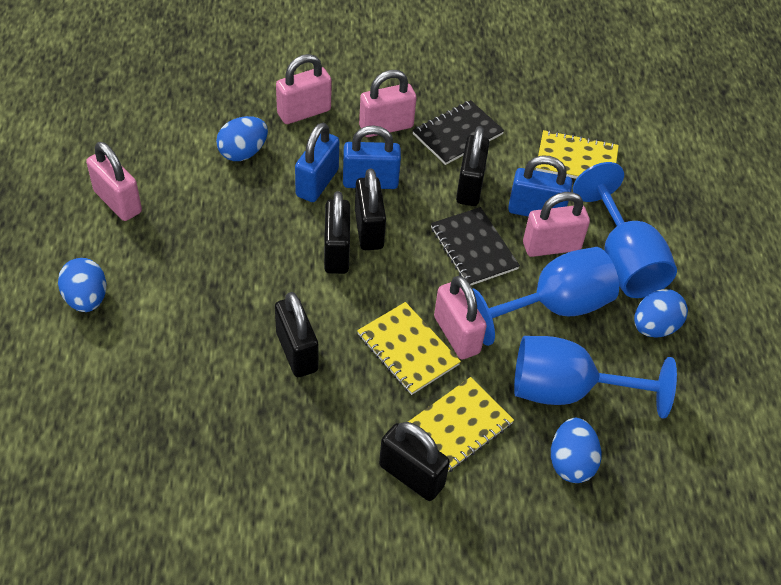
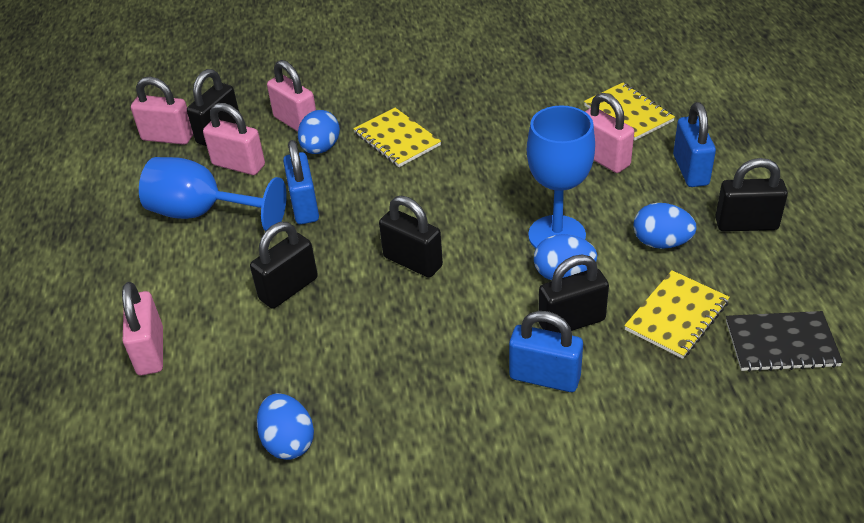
black notebook: 2 -> 1
blue goblet: 3 -> 2

